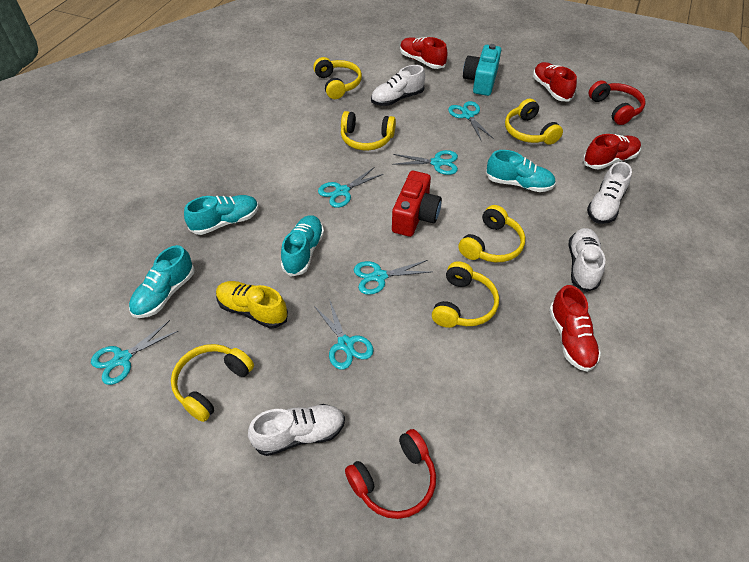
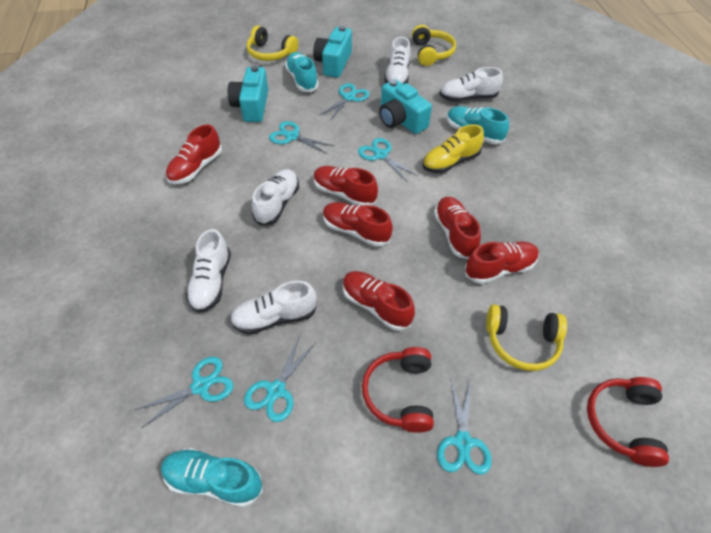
red camera: 1 -> 0
red shoe: 4 -> 6
turquoise camera: 1 -> 3
turquoise shoe: 4 -> 3
white shoe: 4 -> 5
yellow headphones: 6 -> 3

